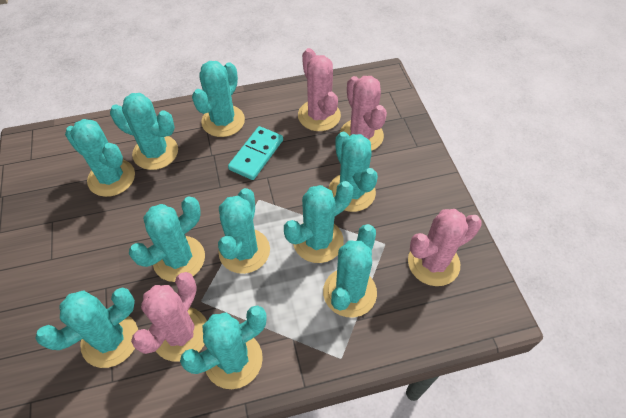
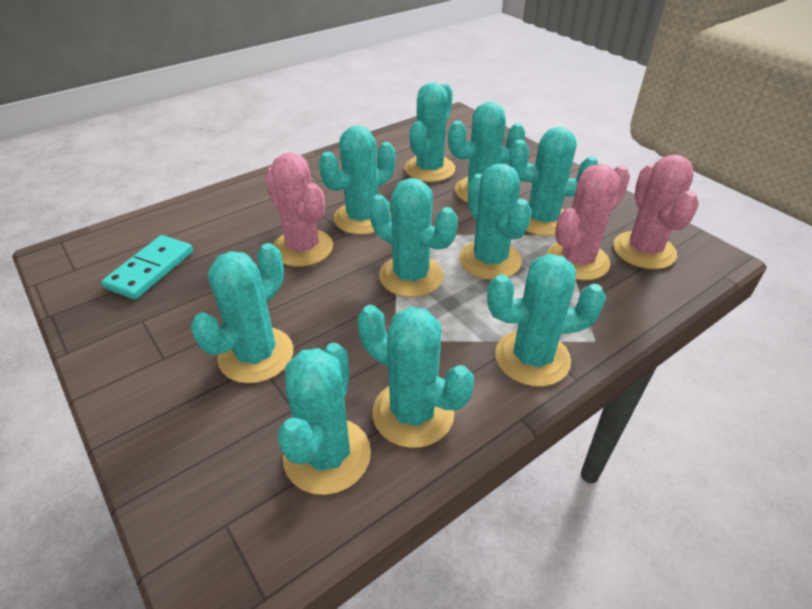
pink cactus: 4 -> 3

